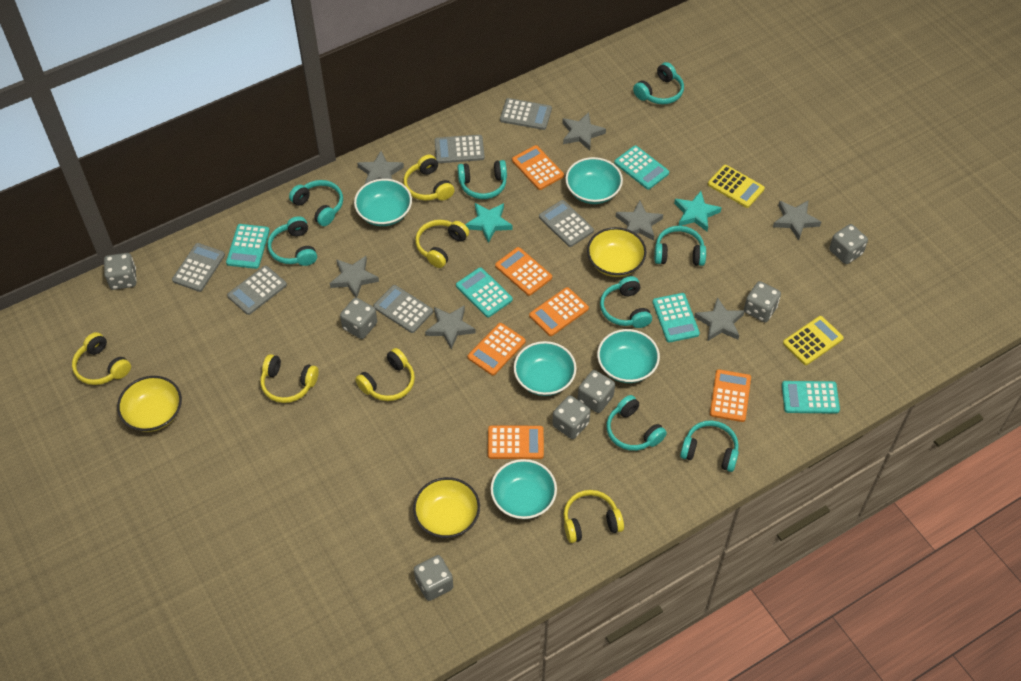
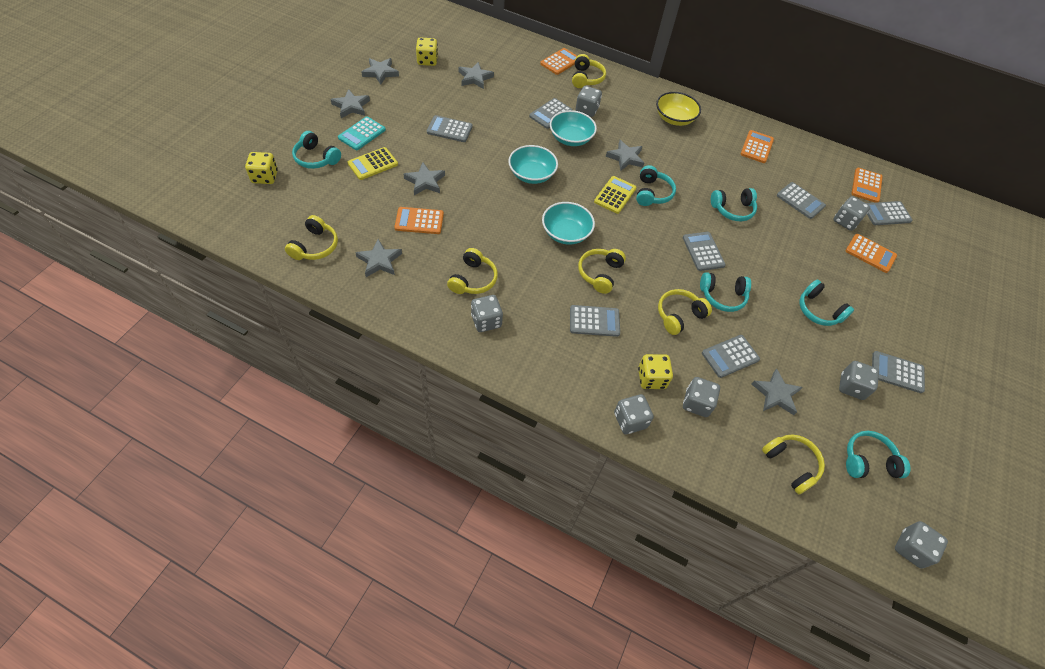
grey calculator: 6 -> 8
orange calculator: 6 -> 5
turquoise bowl: 5 -> 3
turquoise calculator: 5 -> 1
turquoise headphones: 8 -> 6
turquoise star: 2 -> 0
yellow bowl: 3 -> 1
yellow dice: 0 -> 3

